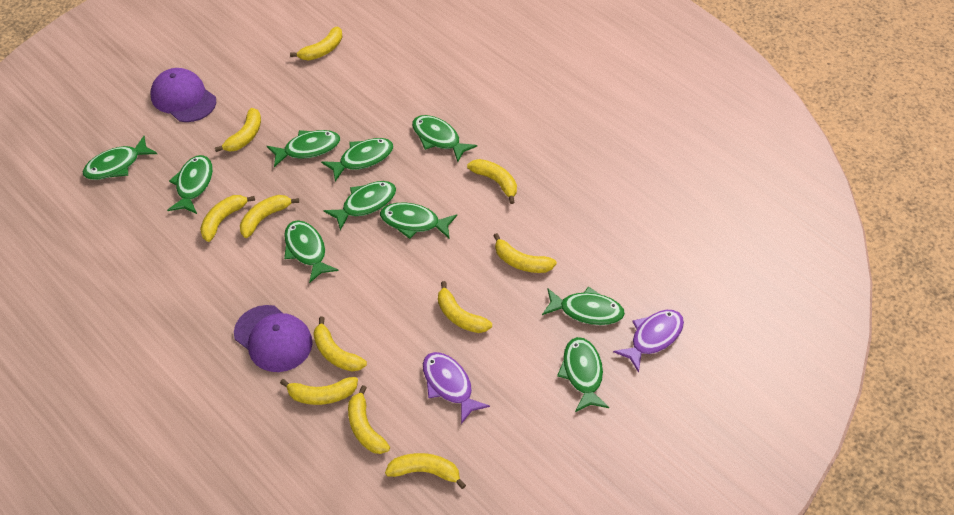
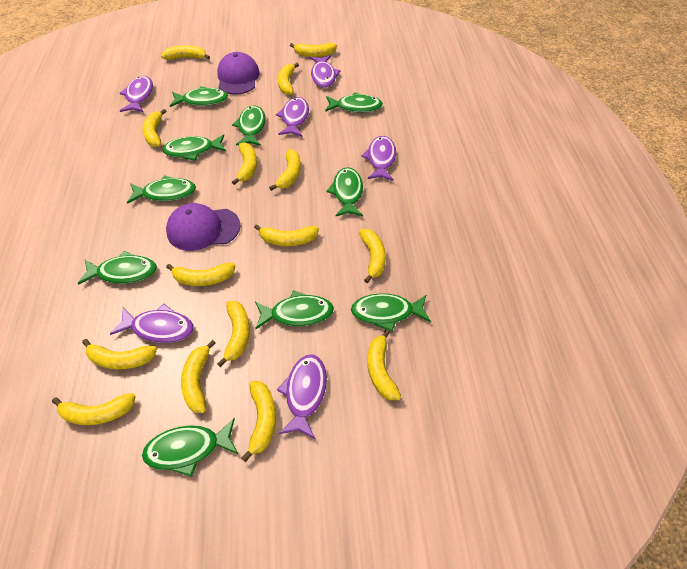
purple fish: 2 -> 6
yellow banana: 11 -> 15

